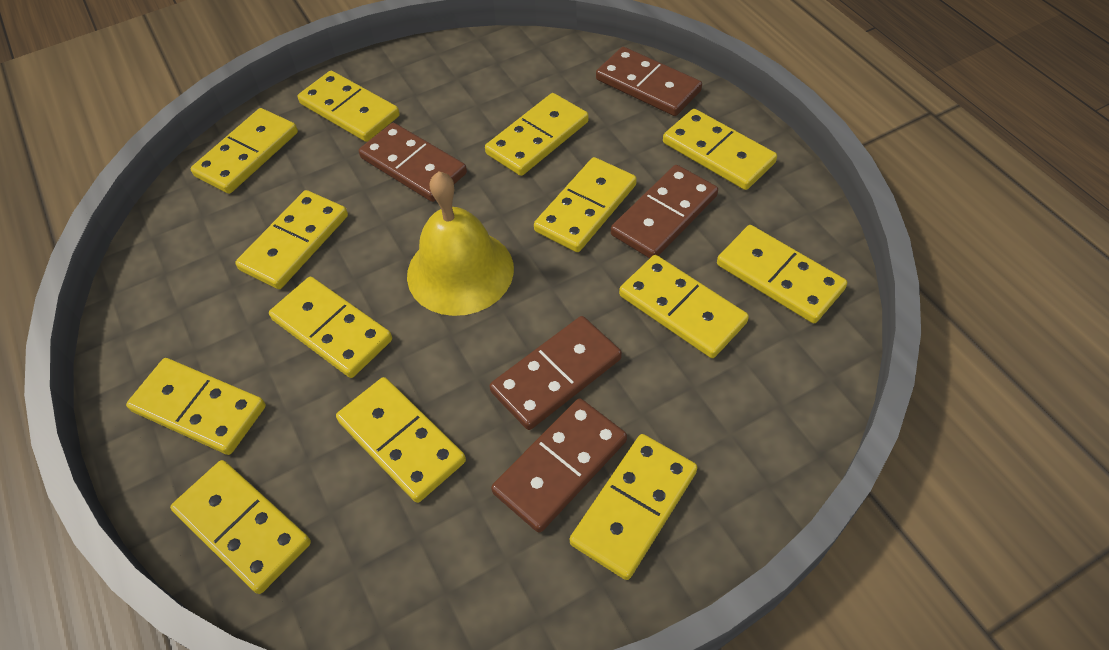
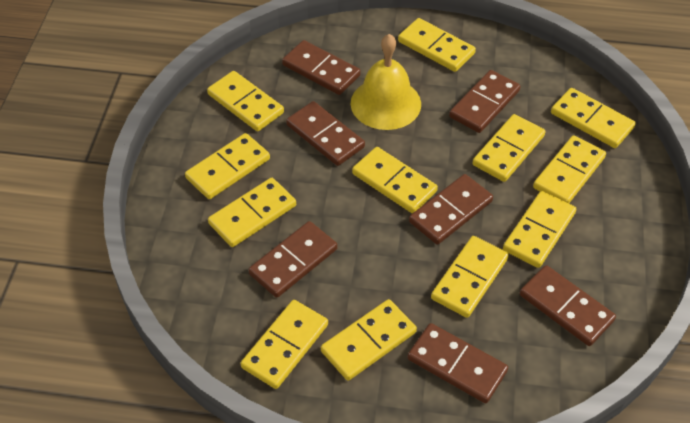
brown domino: 5 -> 7
yellow domino: 13 -> 12

